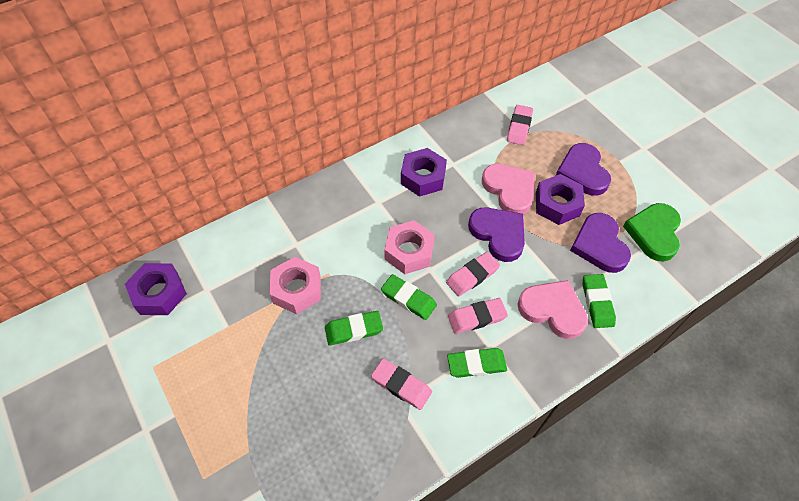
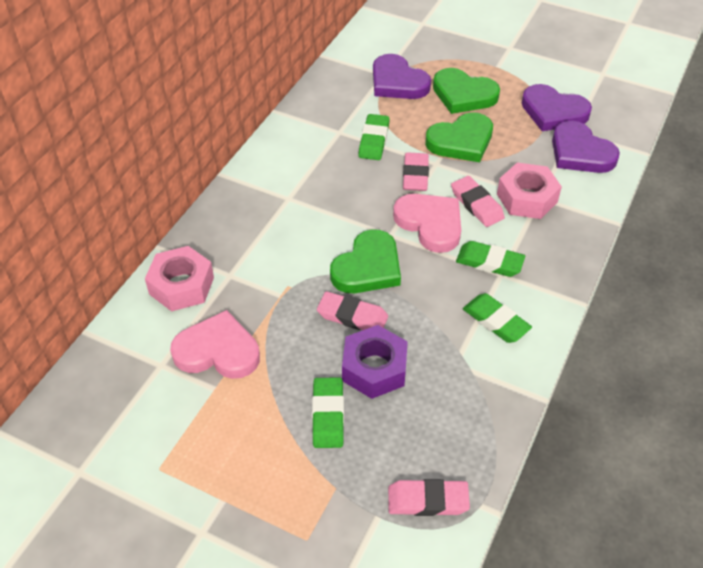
green heart: 1 -> 3
purple nut: 3 -> 1

